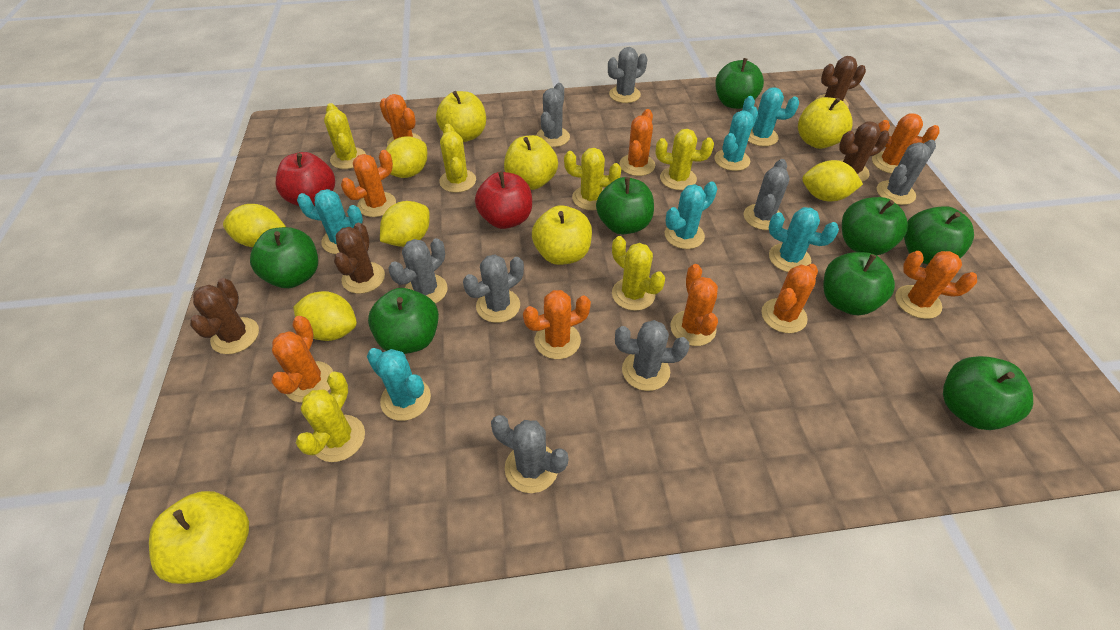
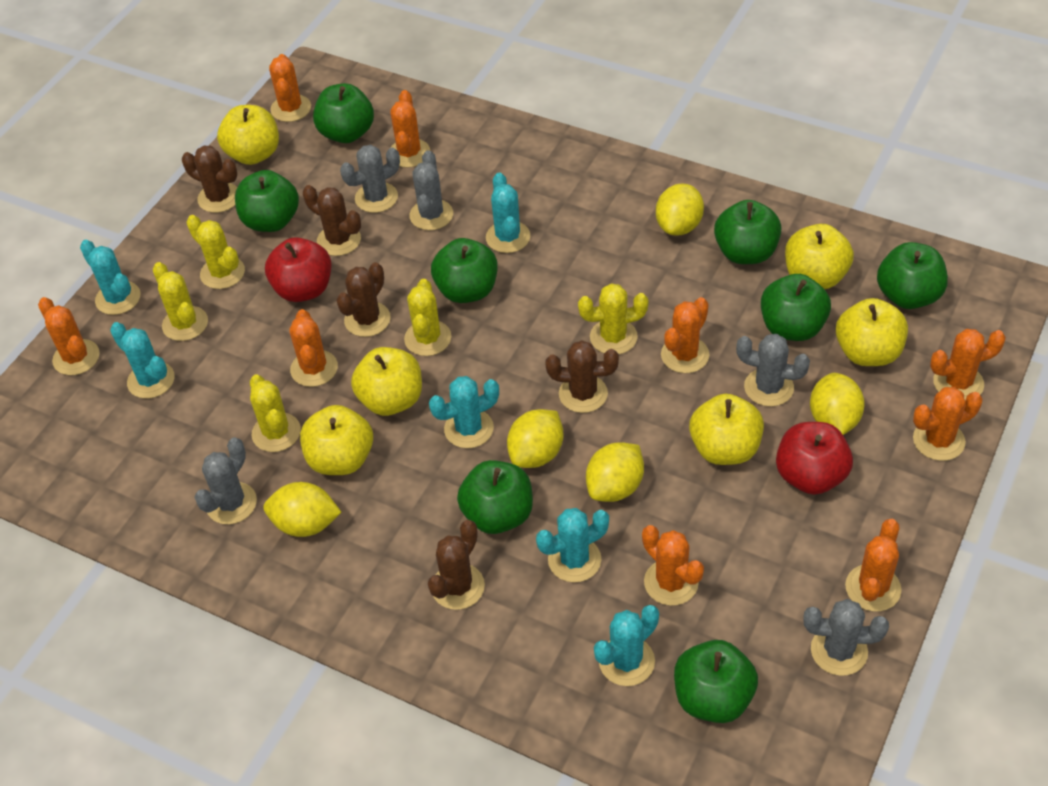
brown cactus: 4 -> 5
grey cactus: 8 -> 5
yellow apple: 5 -> 6
yellow cactus: 6 -> 5

